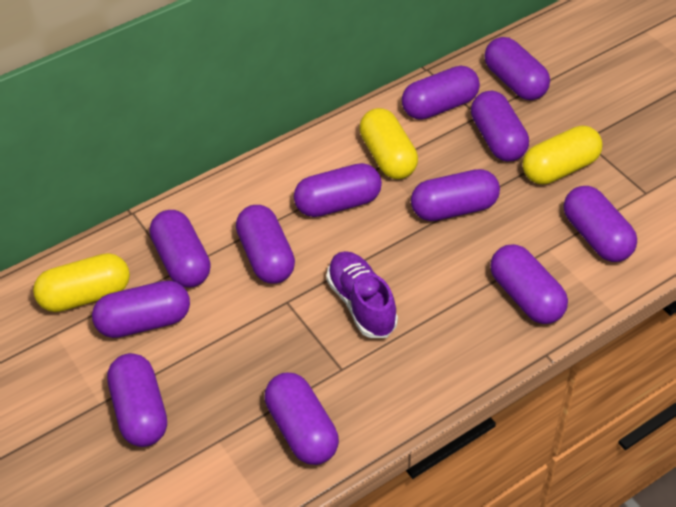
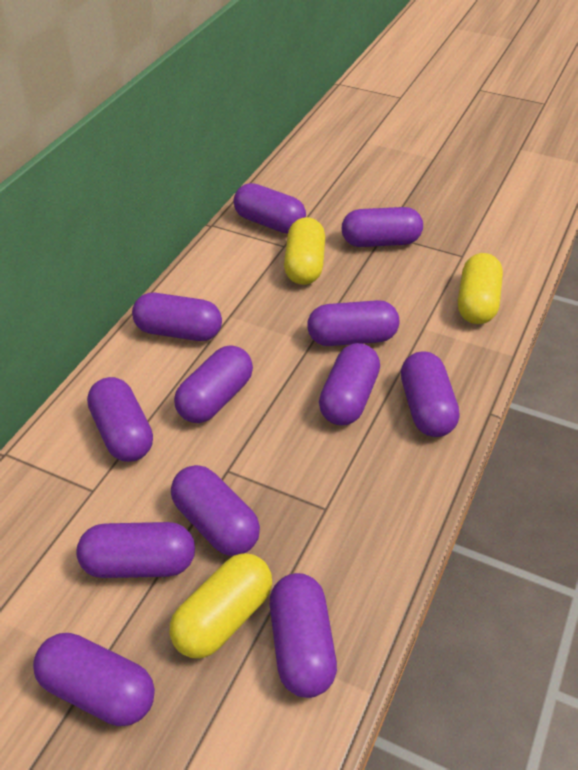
purple shoe: 1 -> 0

